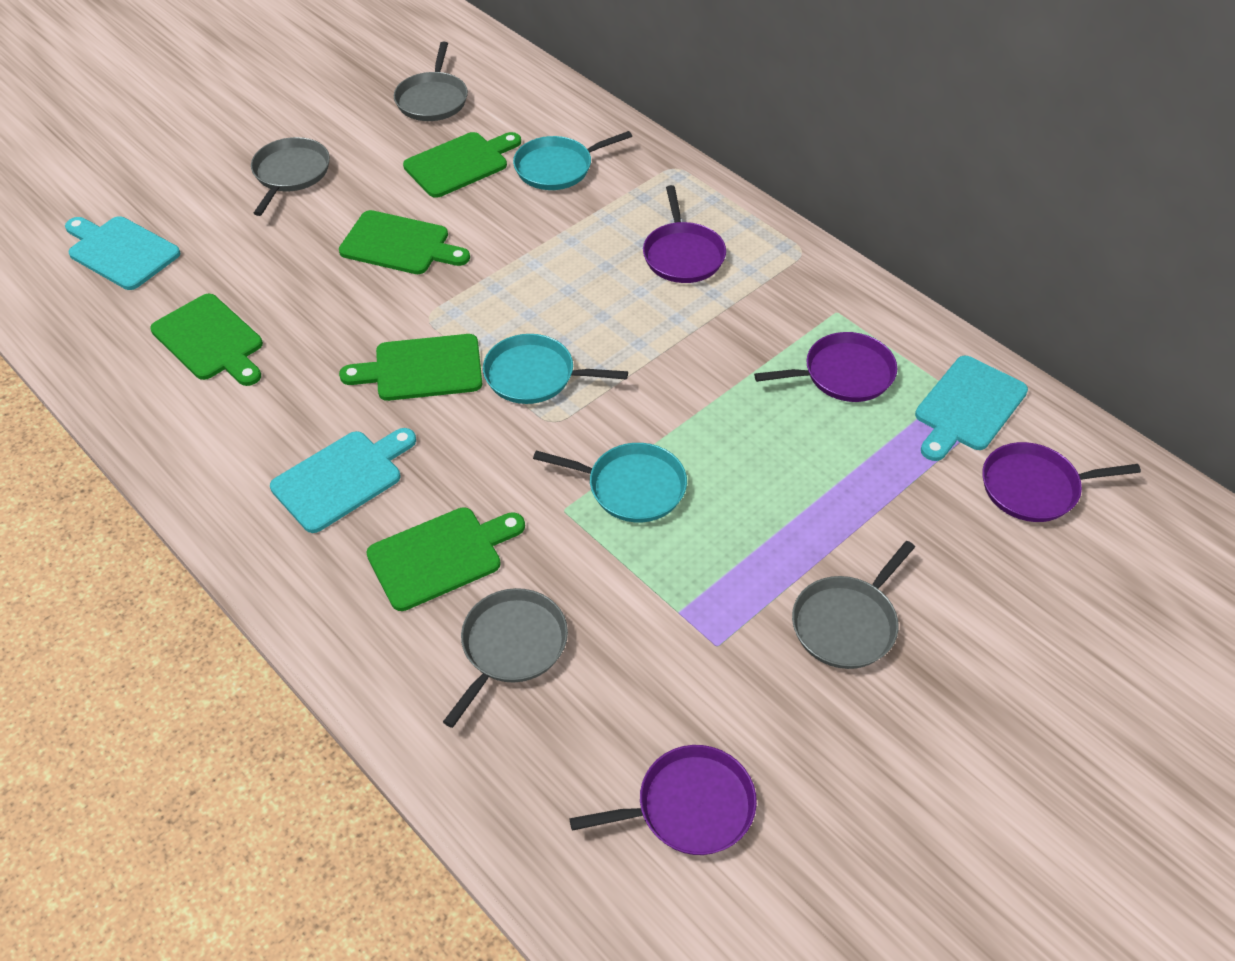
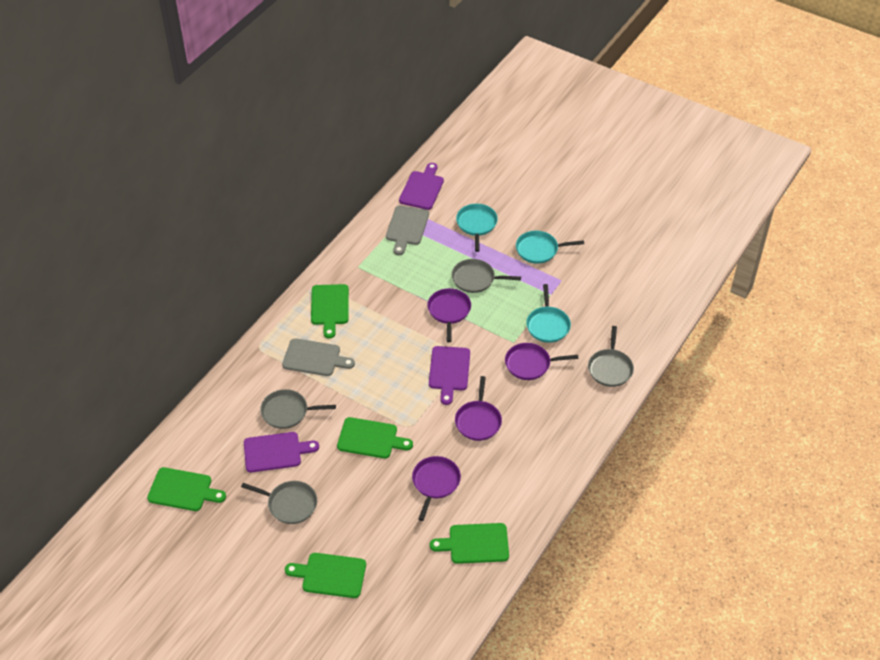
grey cutting board: 0 -> 2
purple cutting board: 0 -> 3
turquoise cutting board: 3 -> 0

